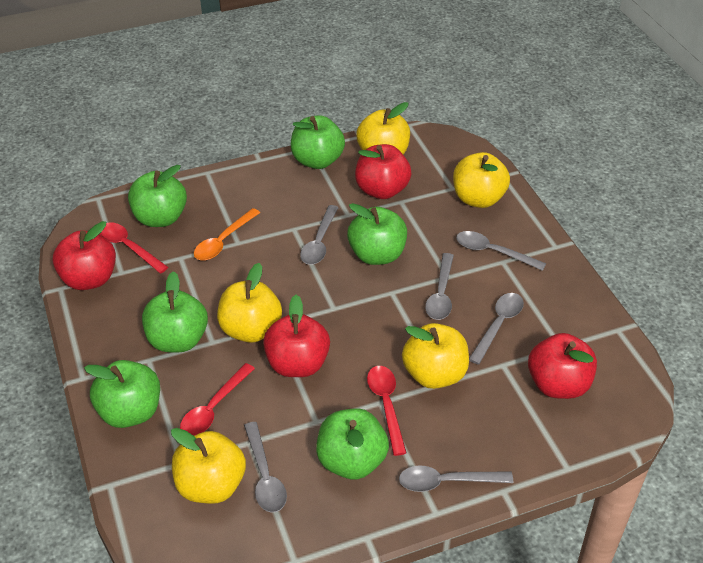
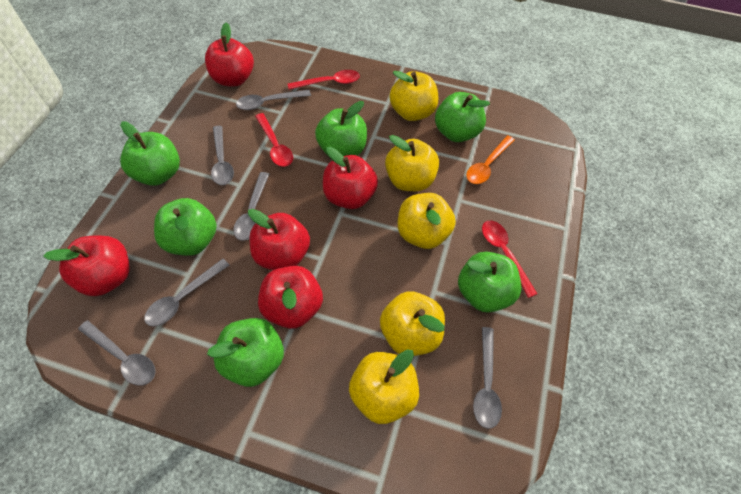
red apple: 4 -> 5

